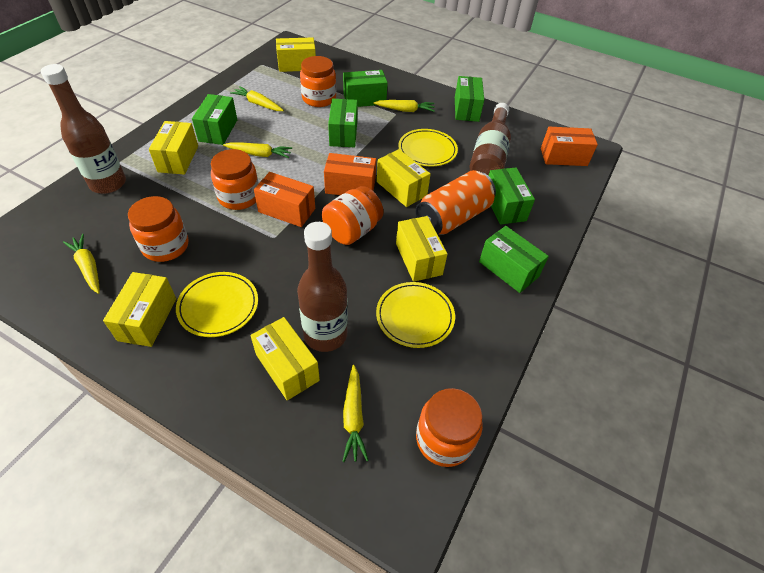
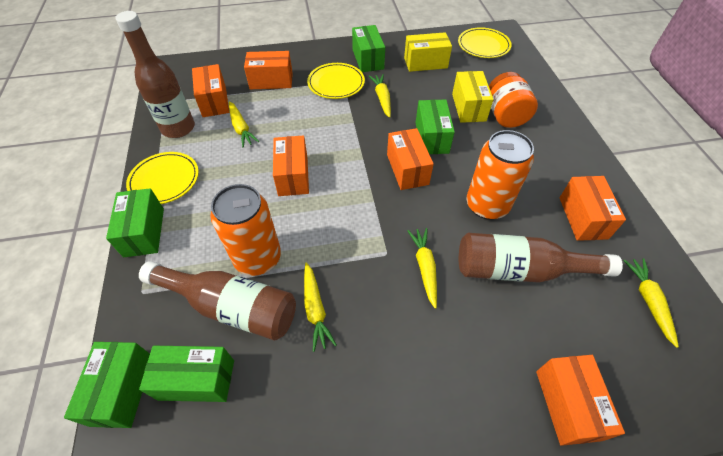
green box: 6 -> 5
orange box: 3 -> 6
orange can: 1 -> 2
orange jar: 5 -> 1
yellow box: 6 -> 2

